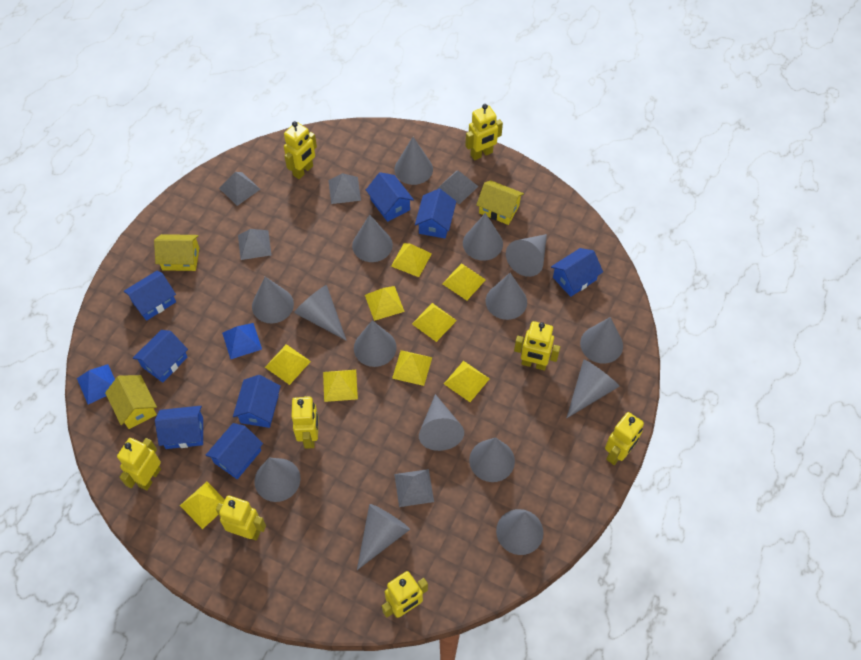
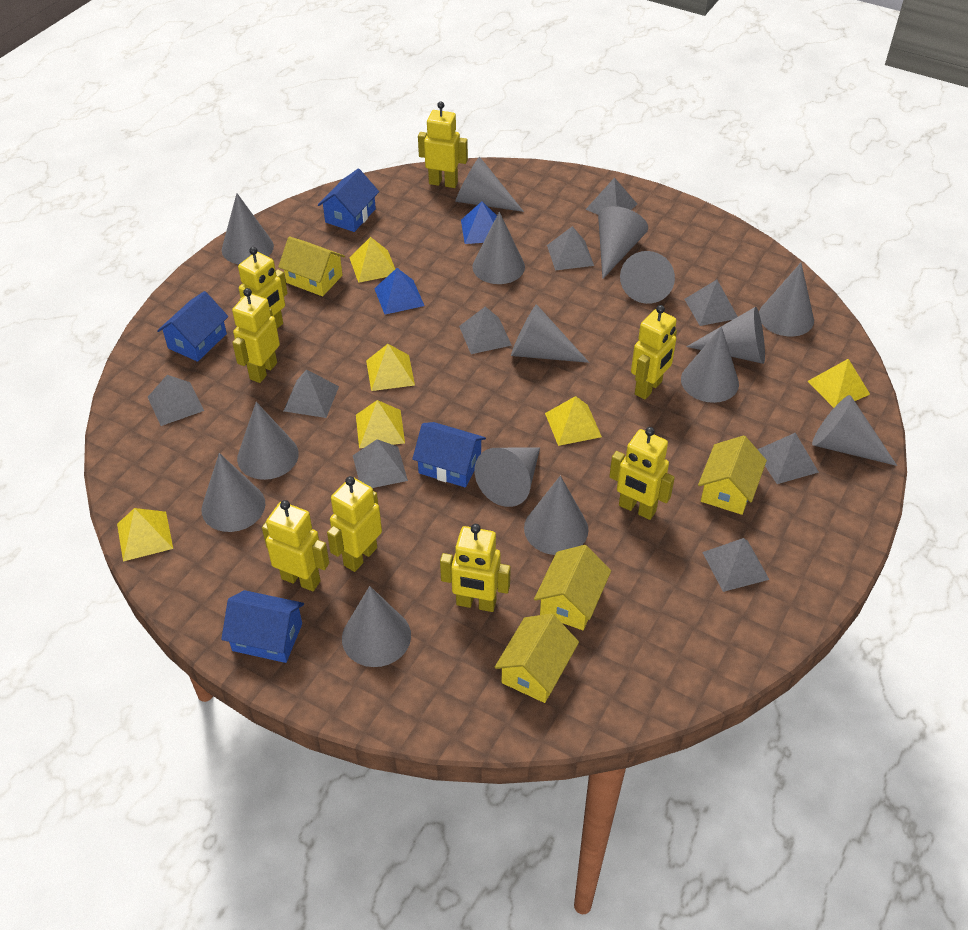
blue house: 8 -> 4
grey pyramid: 5 -> 9
yellow house: 3 -> 4
yellow pyramid: 9 -> 6

